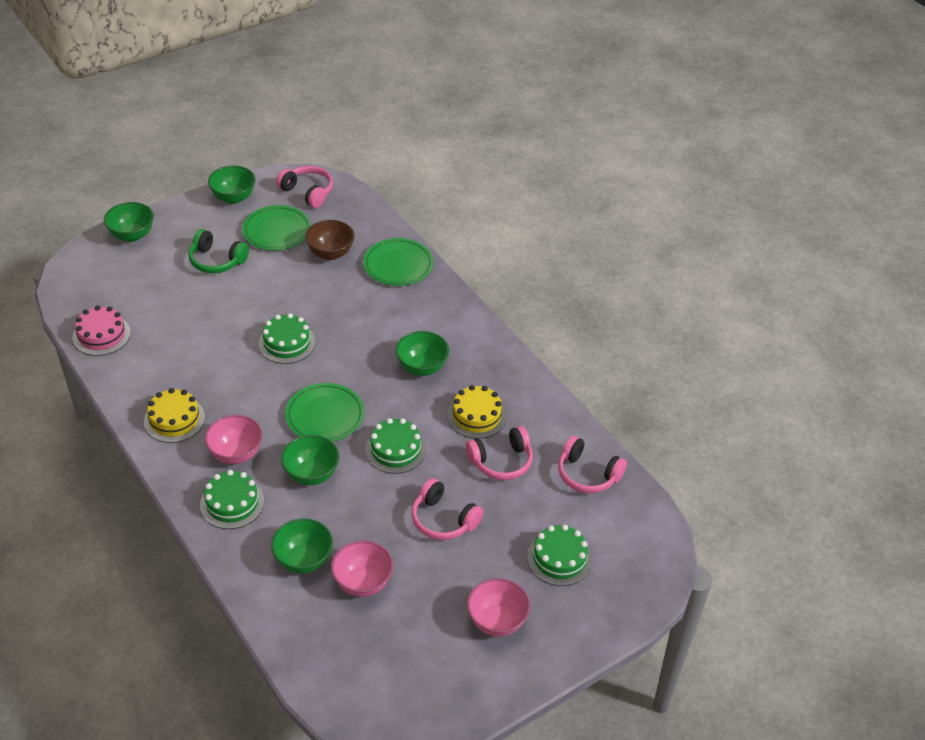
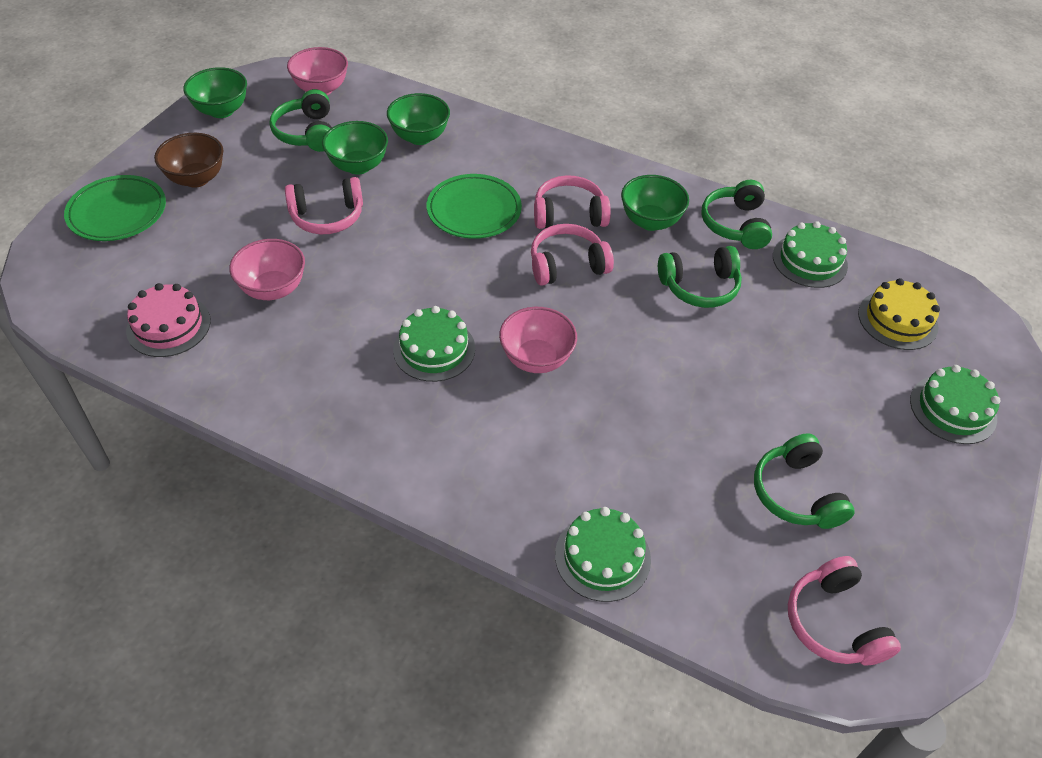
green bowl: 5 -> 4
green headphones: 1 -> 4
green plate: 3 -> 2
yellow cake: 2 -> 1

